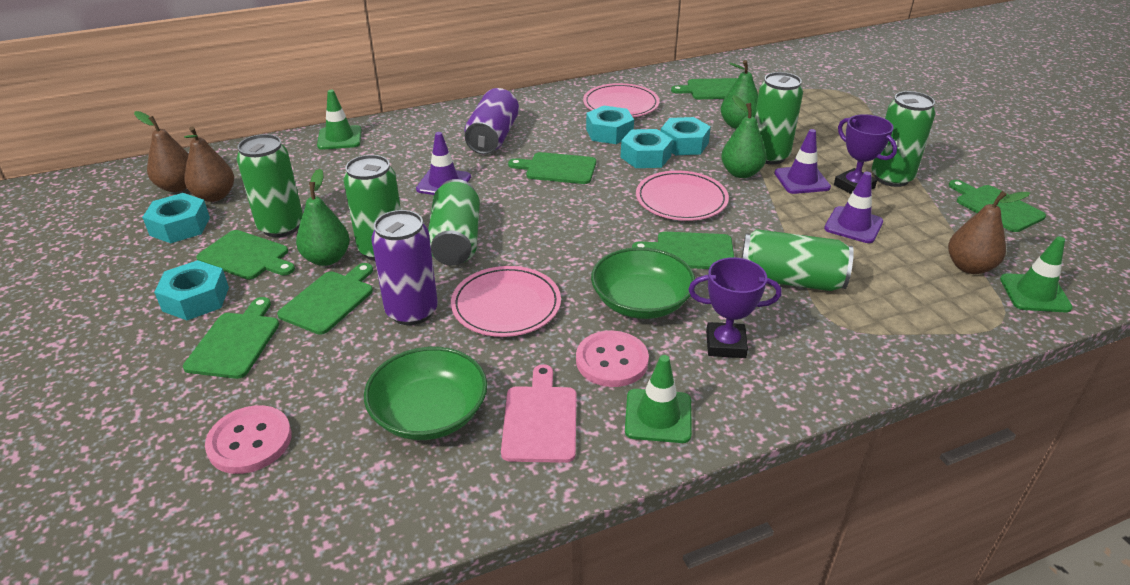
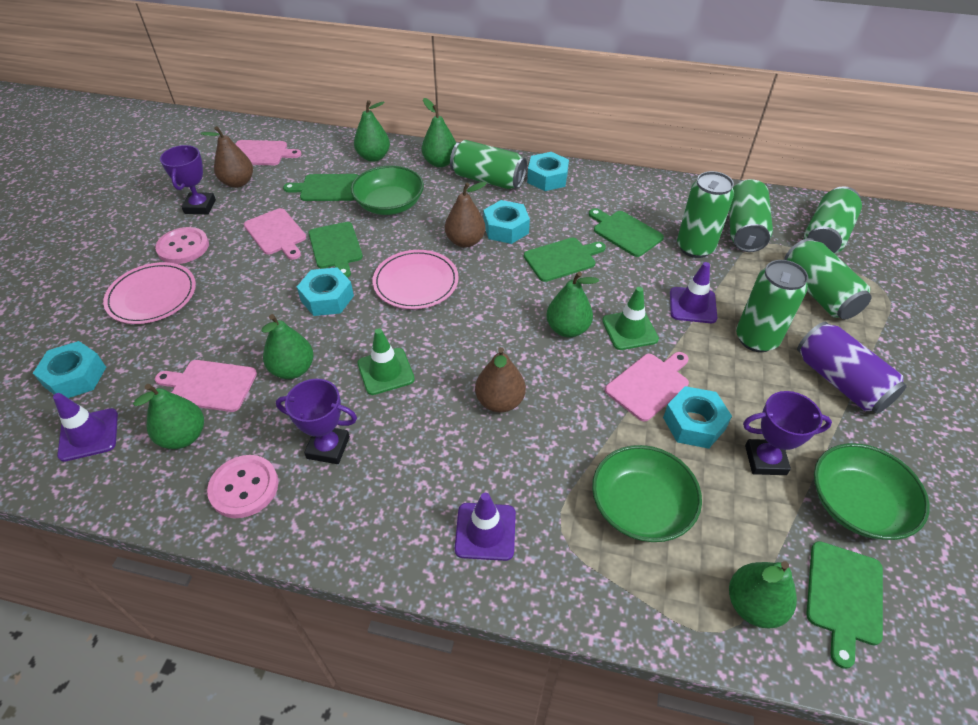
green bowl: 2 -> 3
green cutting board: 7 -> 5
green pear: 3 -> 6
green traffic cone: 3 -> 2
pink cutting board: 1 -> 4
pink plate: 3 -> 2
purple can: 2 -> 1
purple trophy: 2 -> 3

